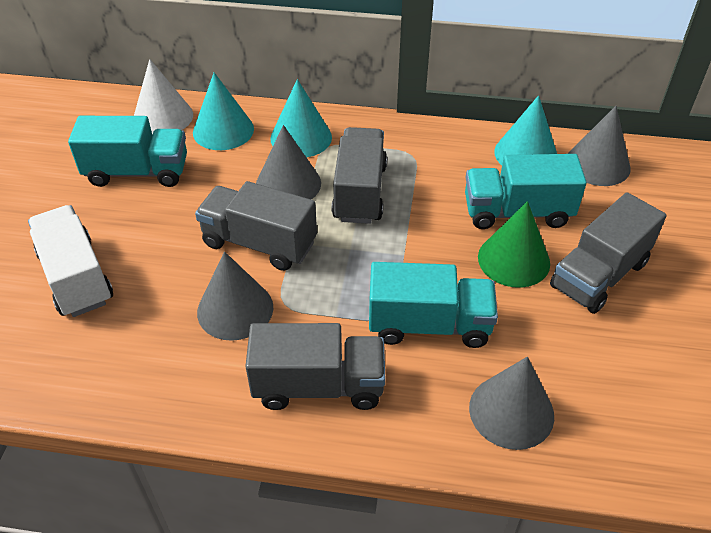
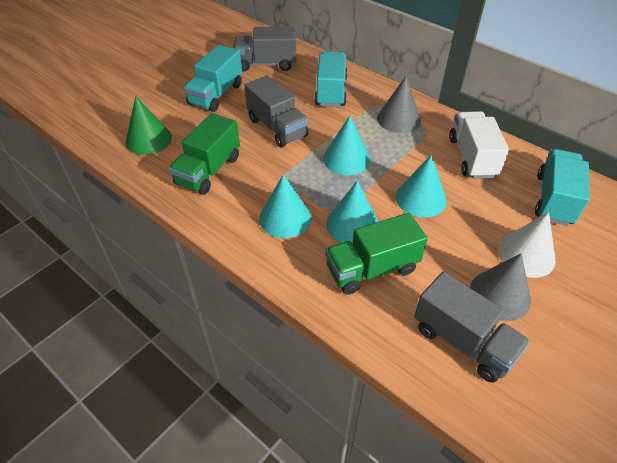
green truck: 0 -> 2
grey cone: 4 -> 2
grey truck: 4 -> 3
turquoise cone: 3 -> 4

